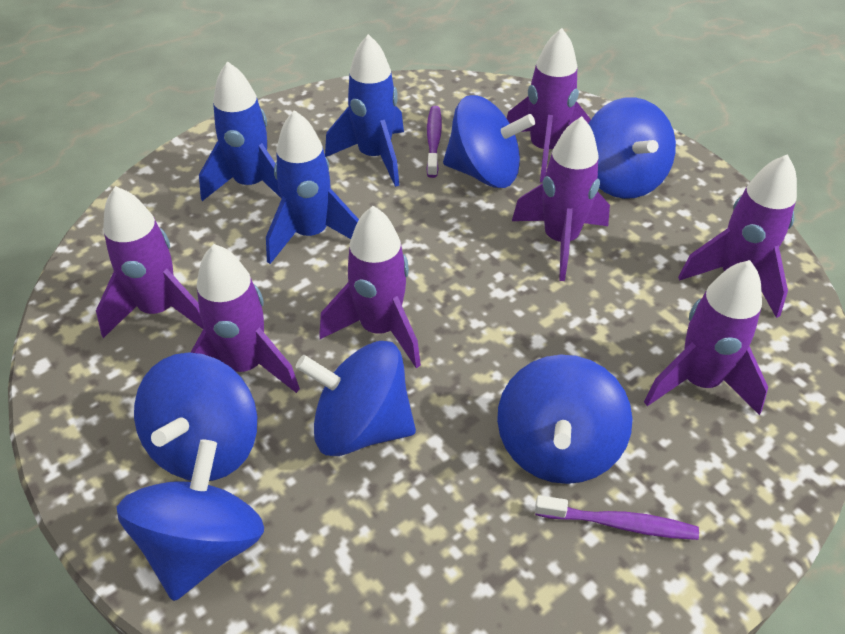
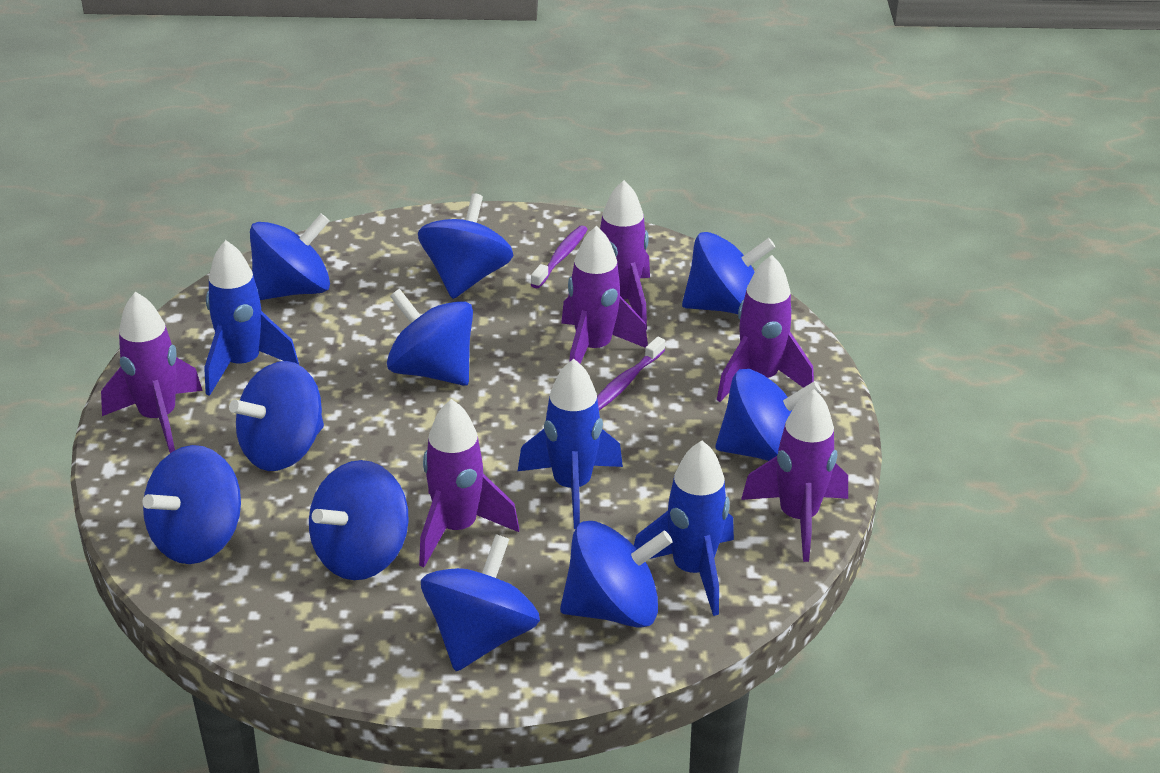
blue spinning top: 6 -> 10
purple rocket: 7 -> 6

